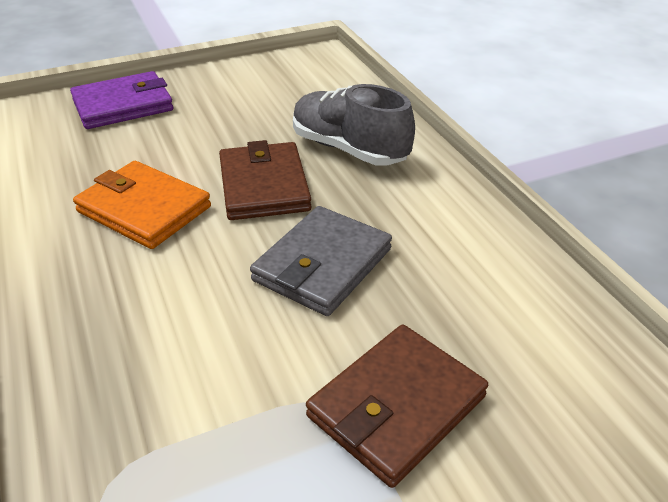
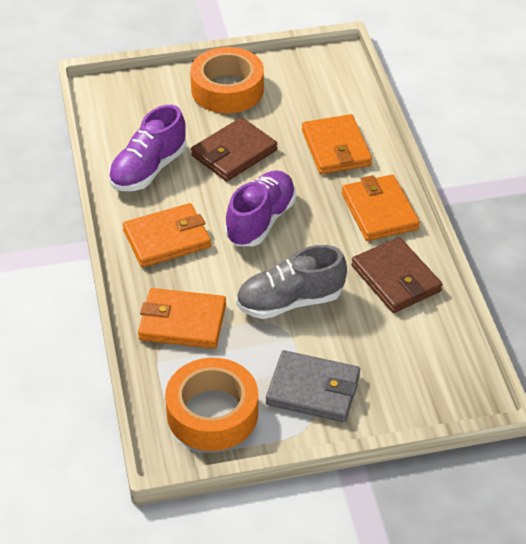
orange tape: 0 -> 2
orange wallet: 1 -> 4
purple shoe: 0 -> 2
purple wallet: 1 -> 0

